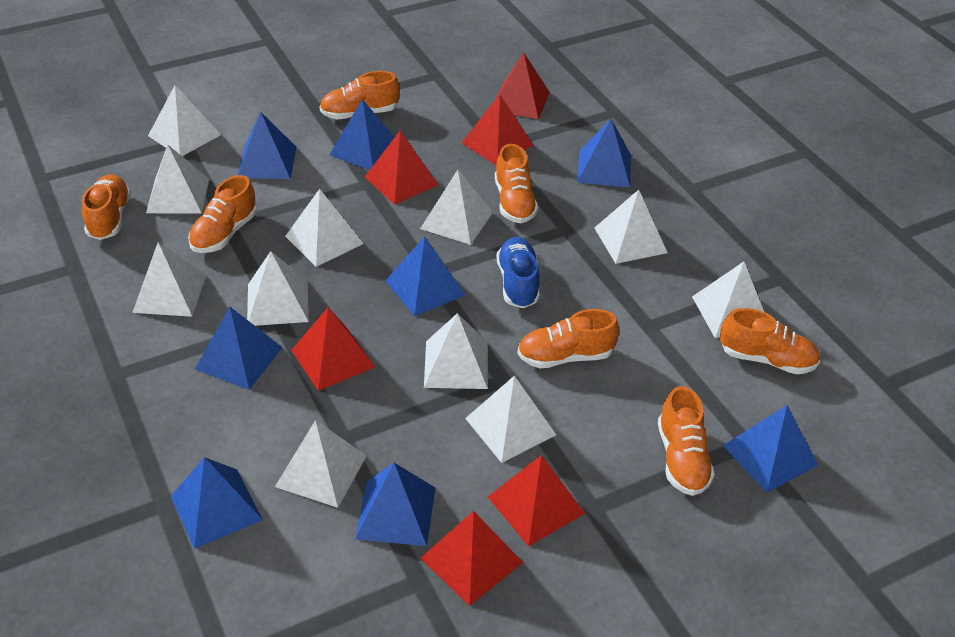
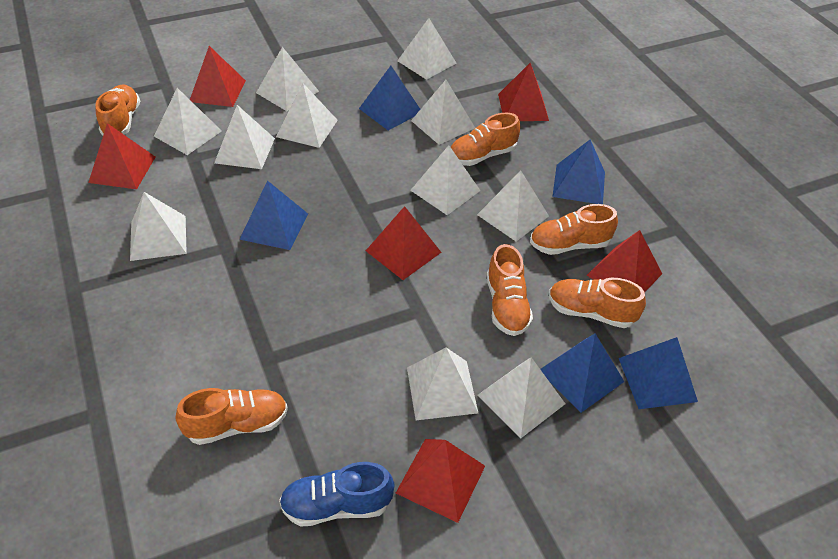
blue pyramid: 8 -> 5
orange shoe: 7 -> 6

